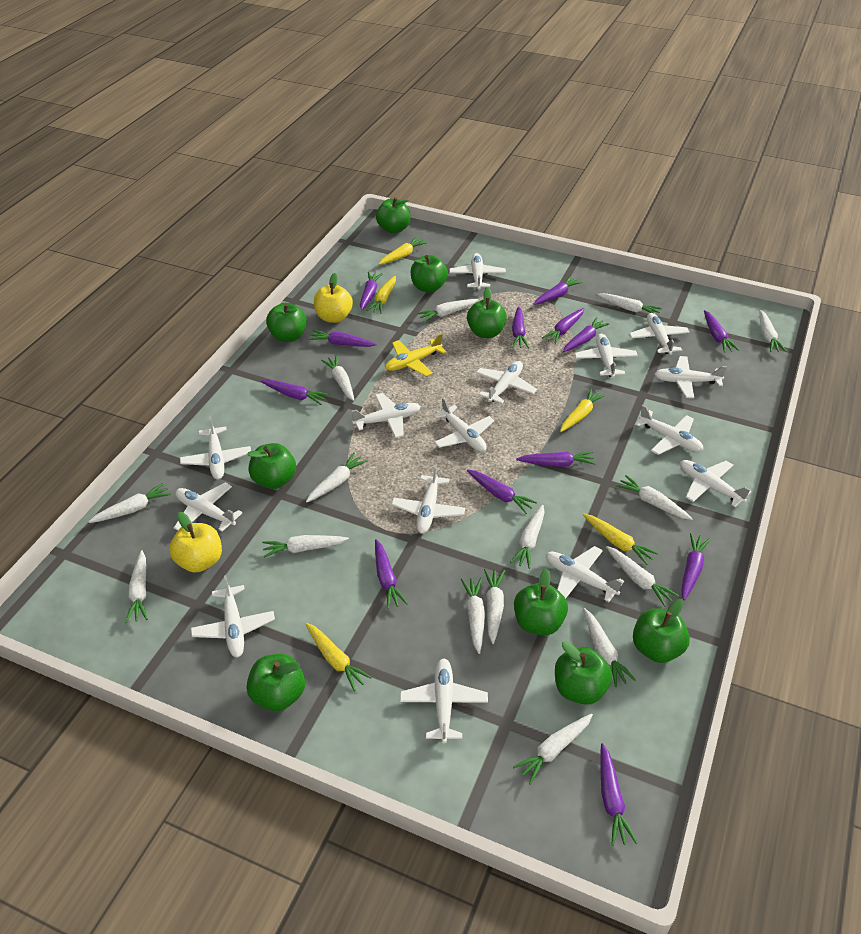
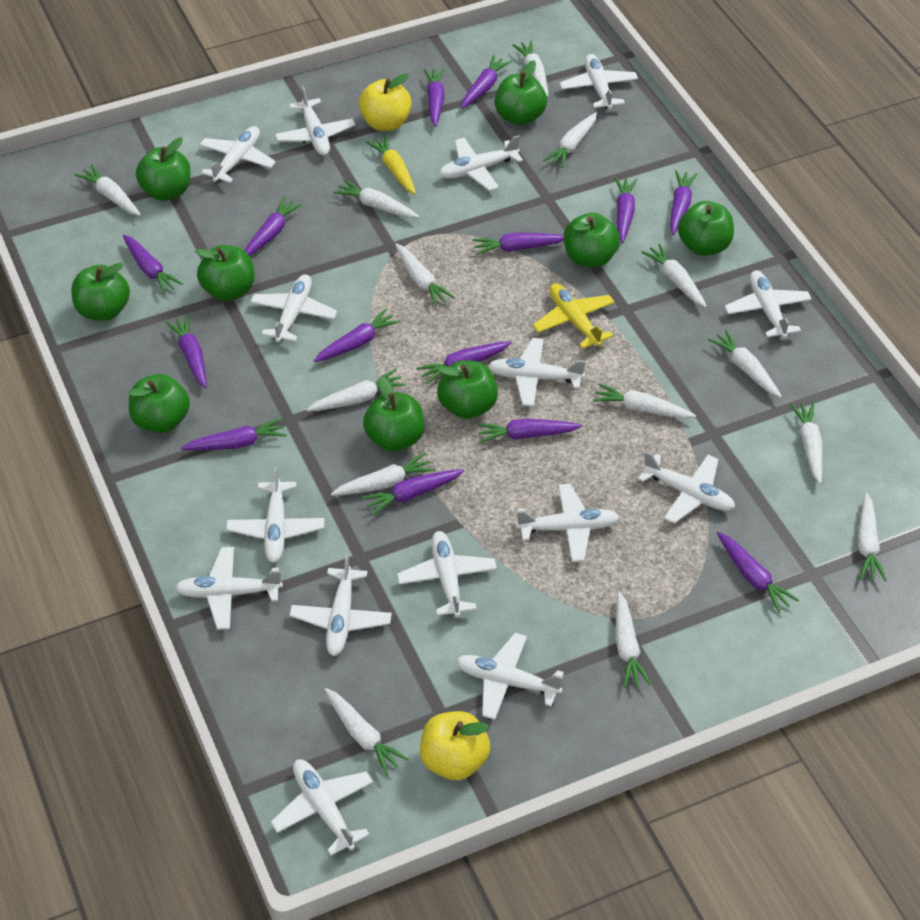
purple carrot: 13 -> 14
white carrot: 15 -> 14
yellow carrot: 5 -> 1

